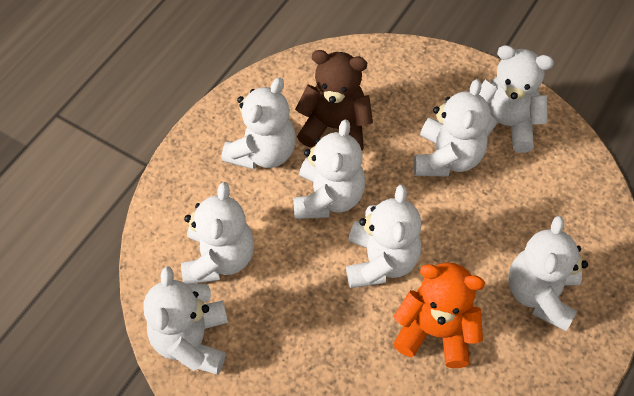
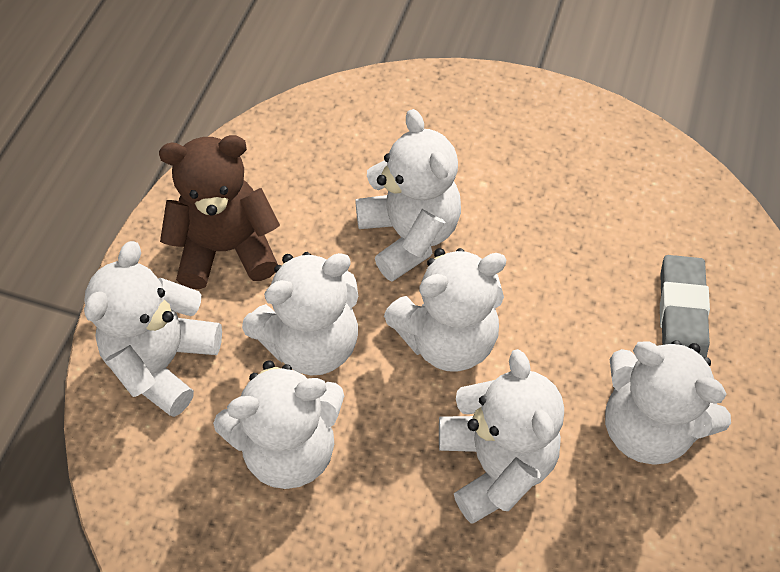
grey eraser: 0 -> 1
orange teddy bear: 1 -> 0
white teddy bear: 8 -> 7

